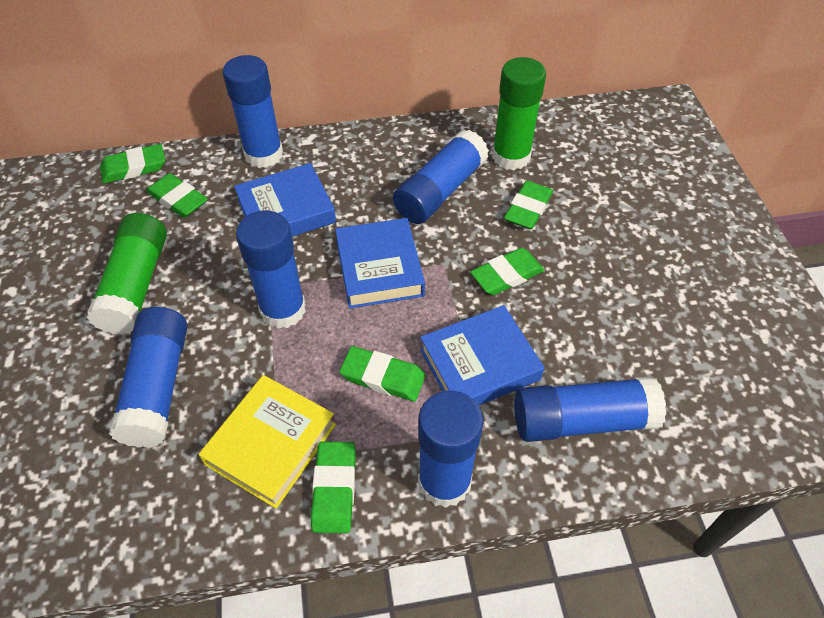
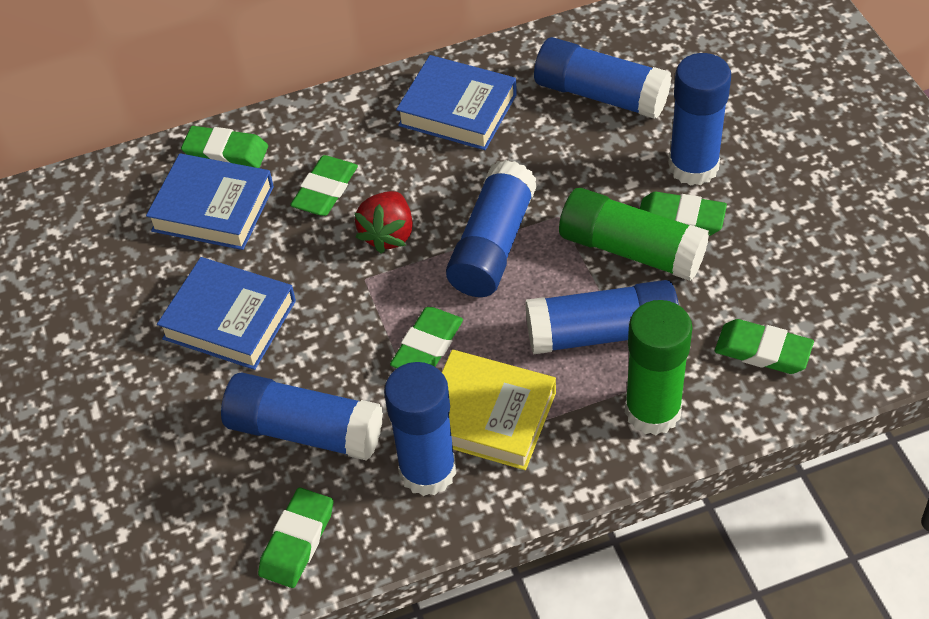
red strawberry: 0 -> 1

